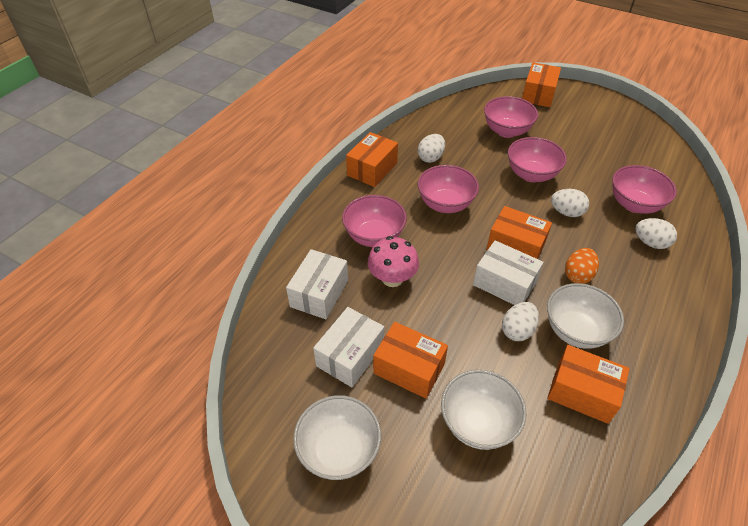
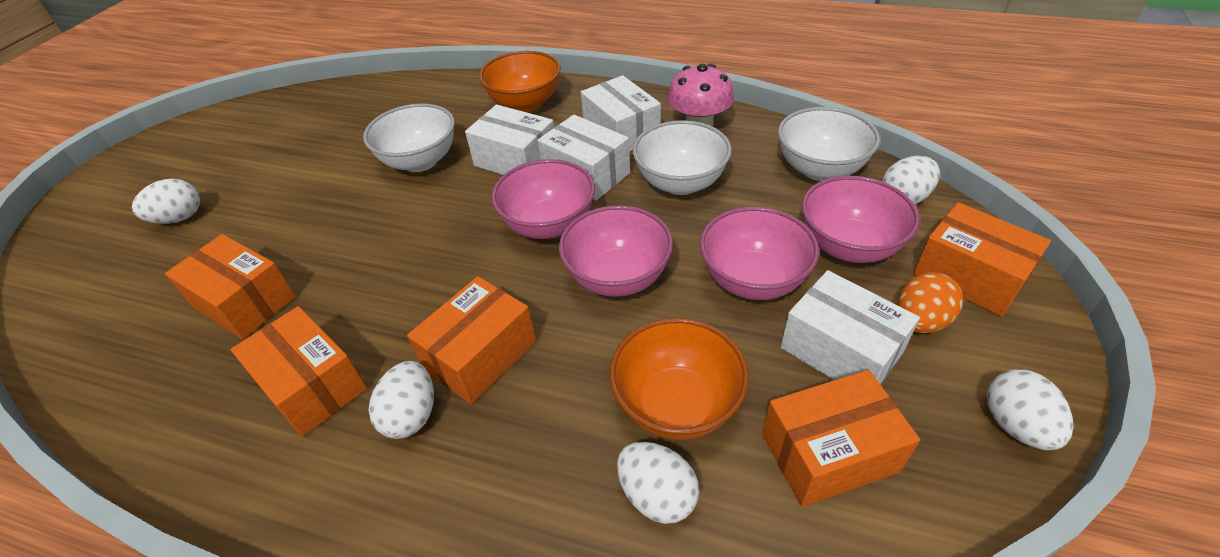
orange bowl: 0 -> 2
pink bowl: 5 -> 4
white box: 3 -> 4
white egg: 4 -> 5

